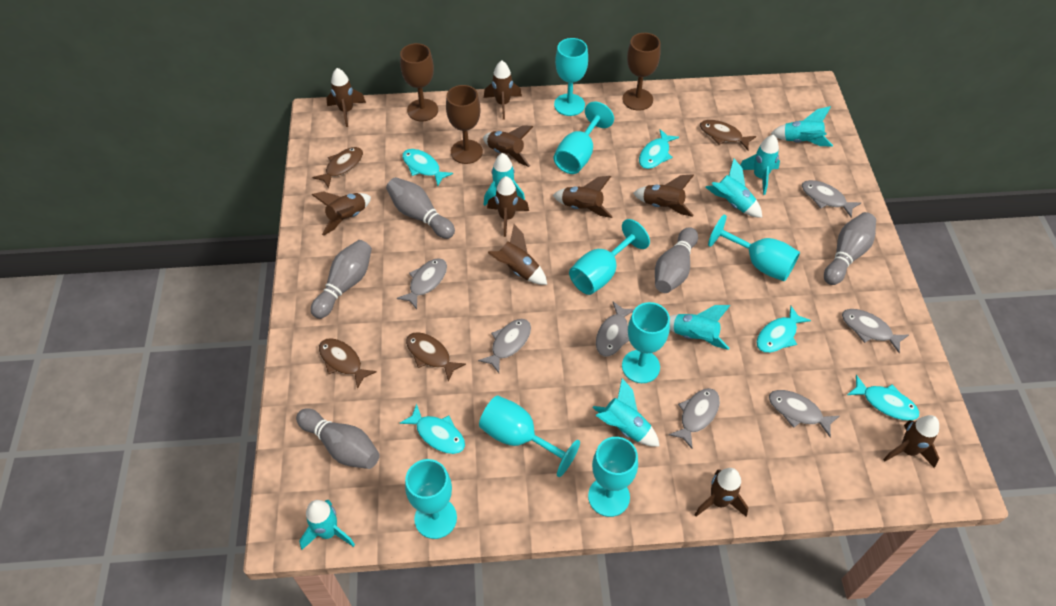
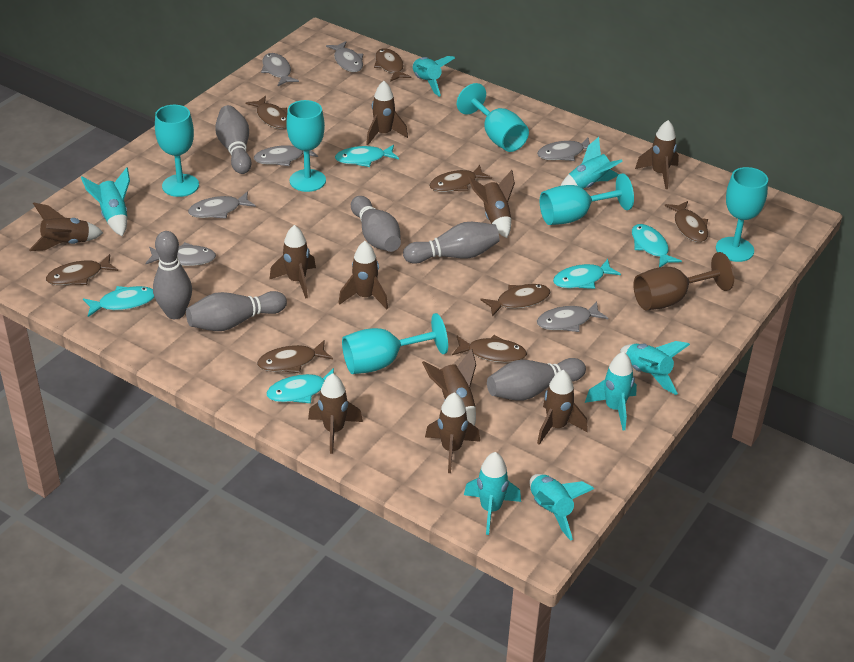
brown fish: 4 -> 8
brown goblet: 3 -> 1
grey bowling pin: 5 -> 6
turquoise goblet: 8 -> 6

